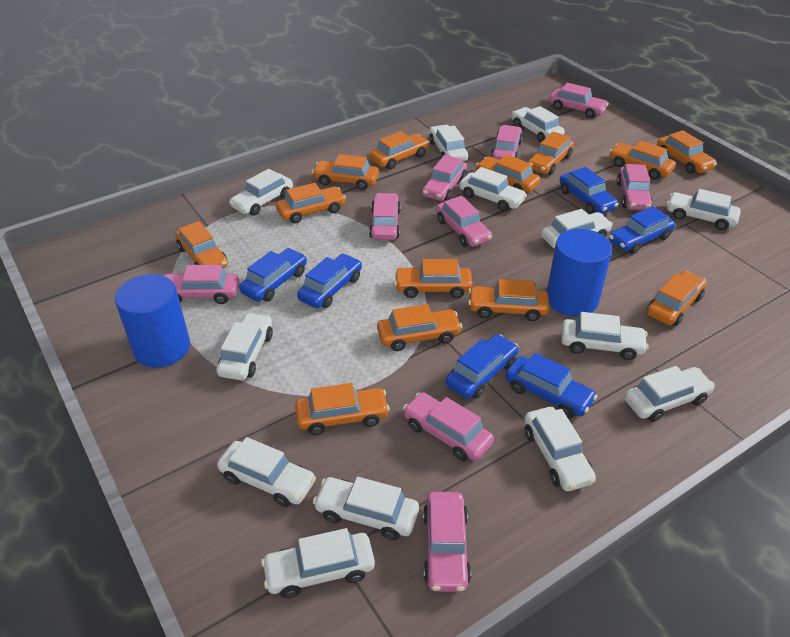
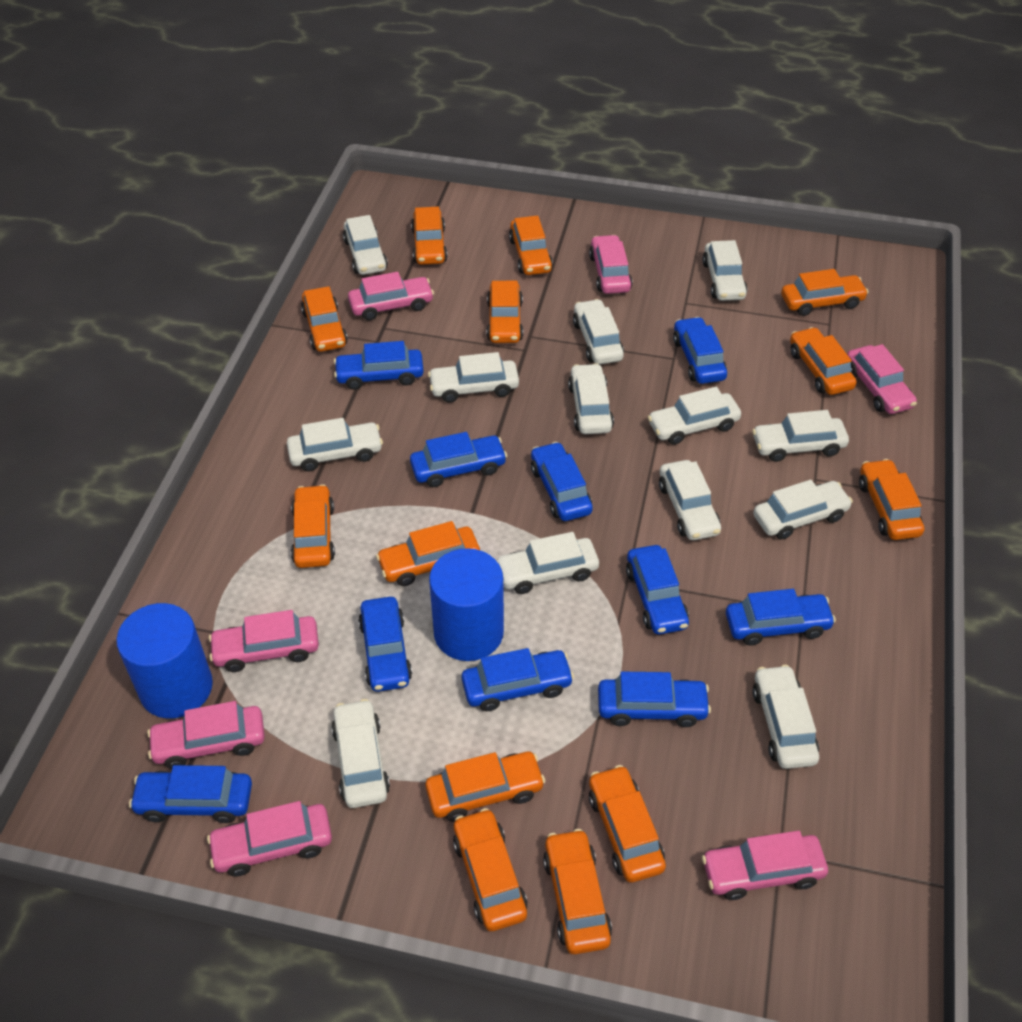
blue car: 6 -> 10
pink car: 9 -> 7

